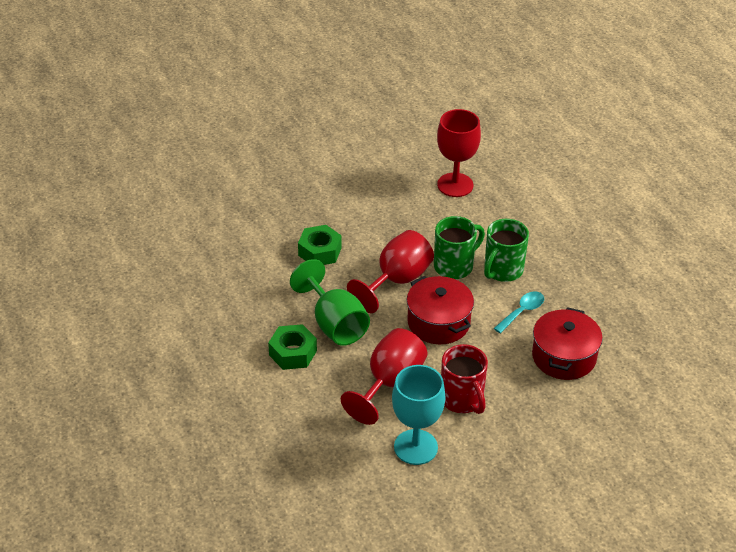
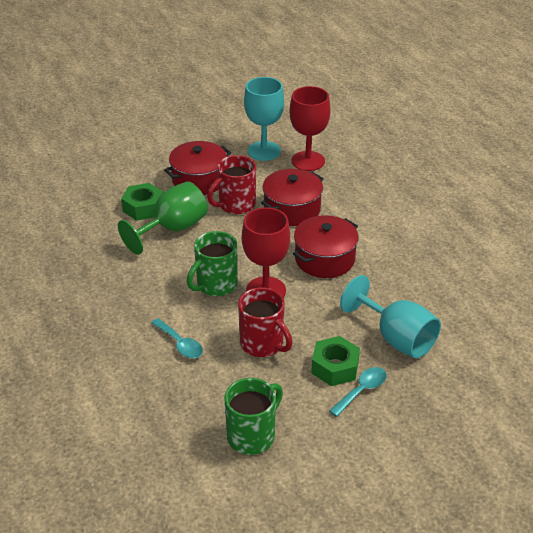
red goblet: 3 -> 2
red mug: 1 -> 2
red pot: 2 -> 3
turquoise goblet: 1 -> 2
turquoise spoon: 1 -> 2

